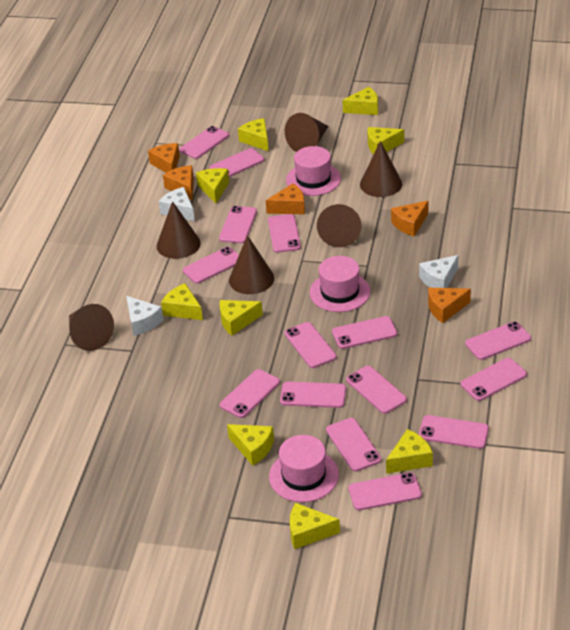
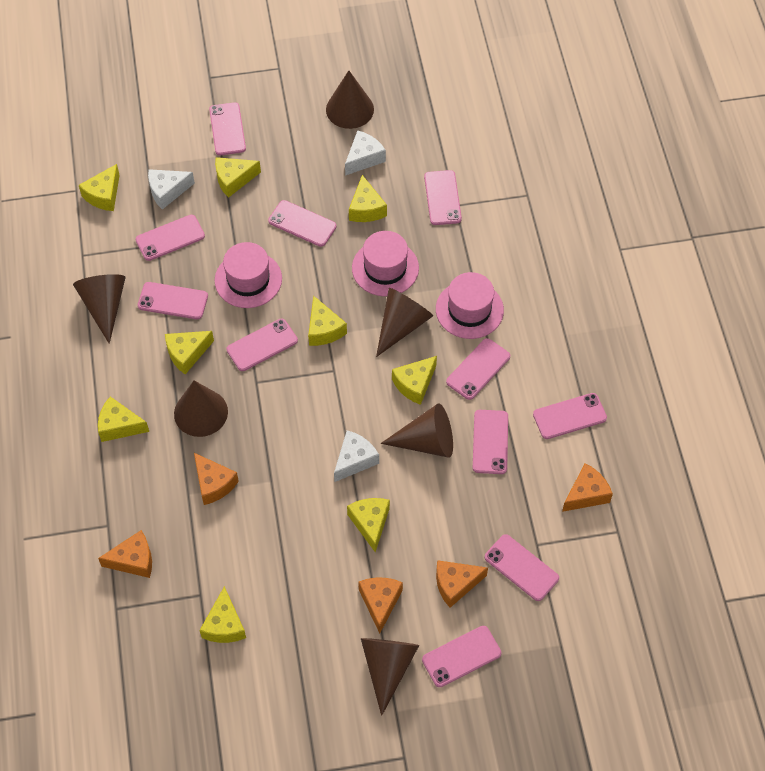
pink phone: 15 -> 11

